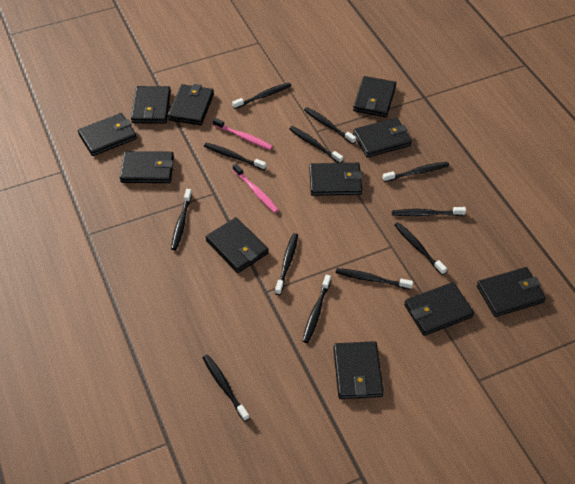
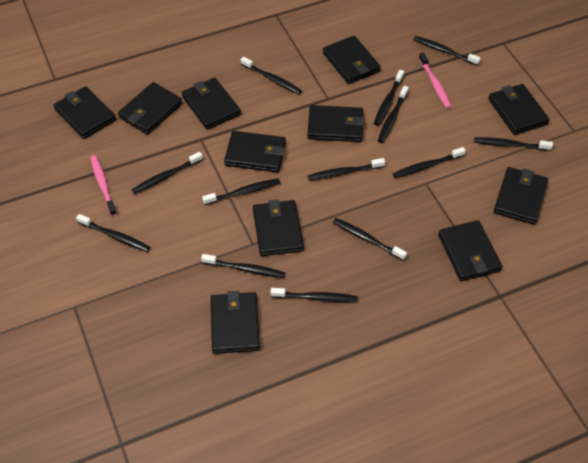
black toothbrush: 12 -> 13

